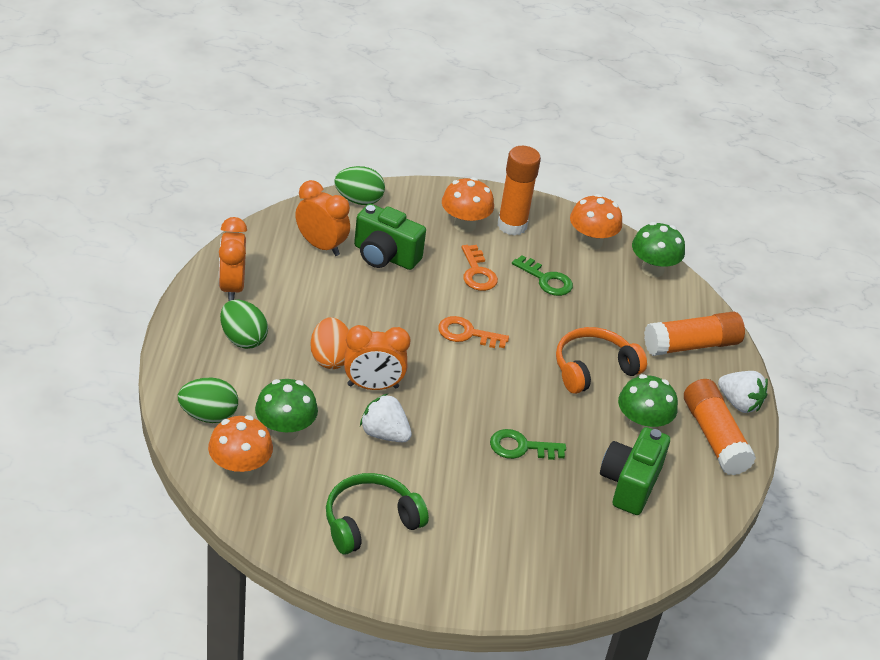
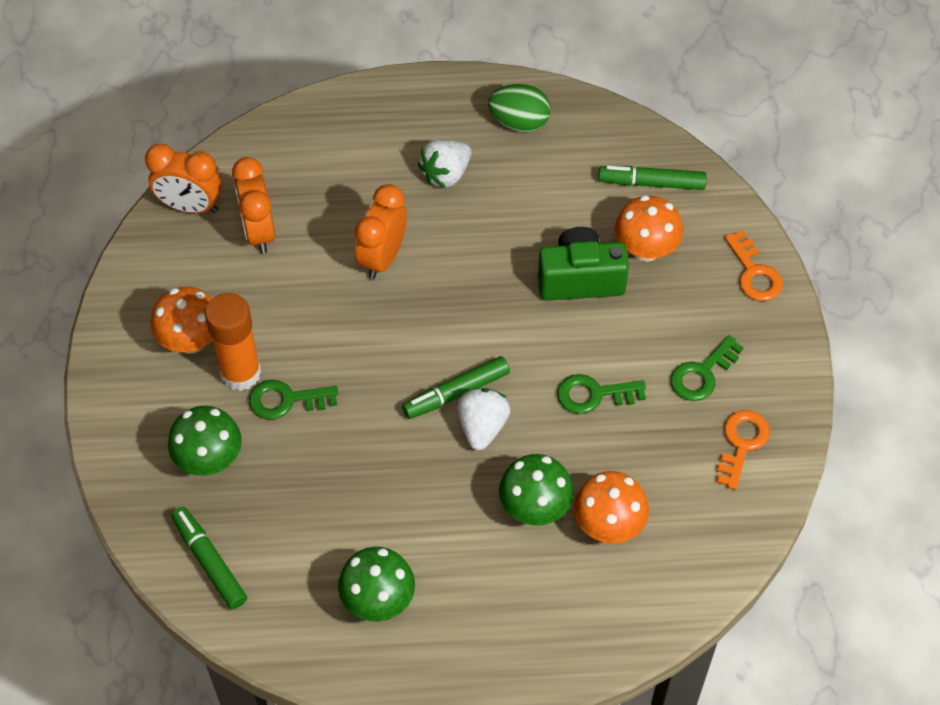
green camera: 2 -> 1
green egg: 3 -> 1
green headphones: 1 -> 0
green key: 2 -> 3
green marker: 0 -> 3
orange egg: 1 -> 0
orange glue stick: 3 -> 1
orange headphones: 1 -> 0

